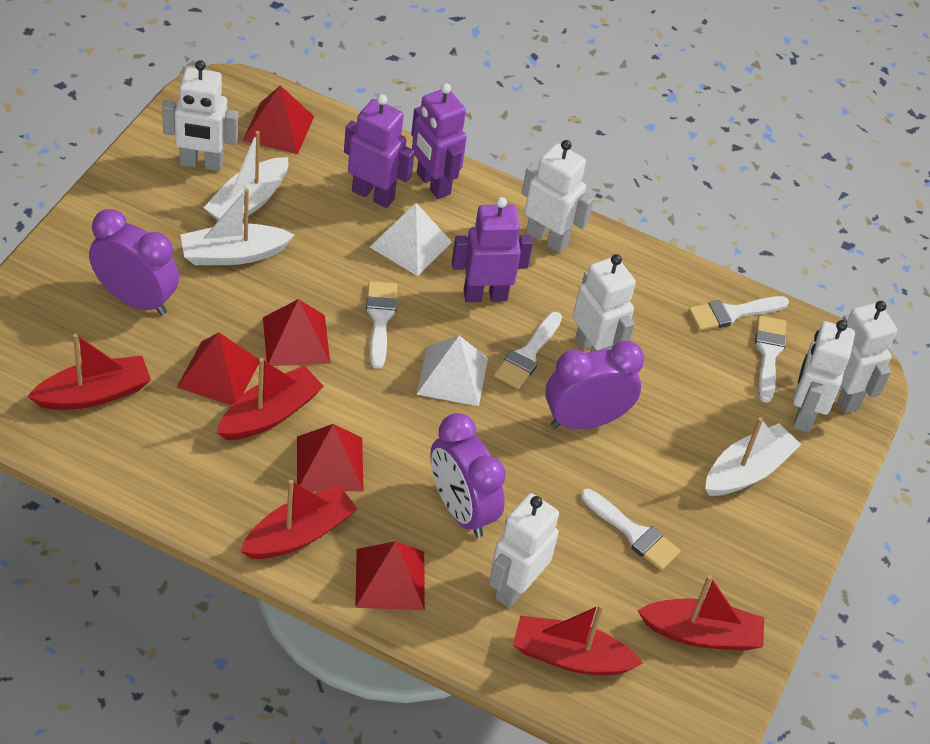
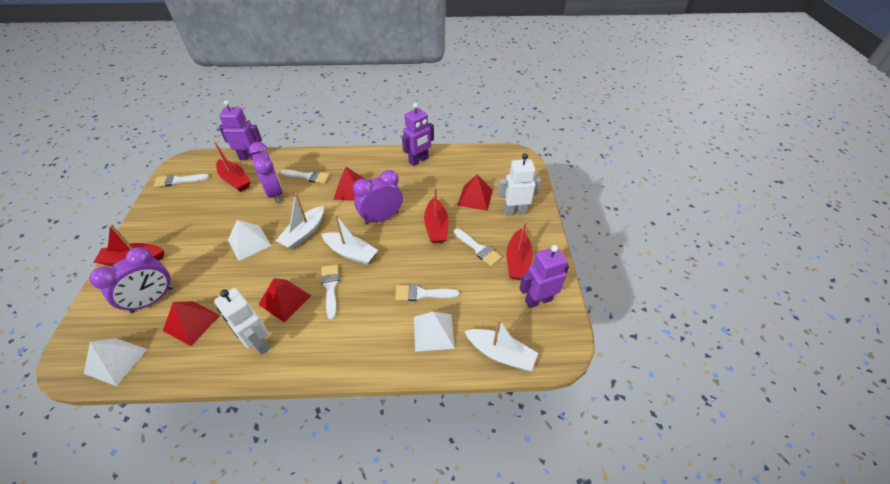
red boat: 5 -> 4
red pyramid: 5 -> 4
white pyramid: 2 -> 3
white robot: 6 -> 2

